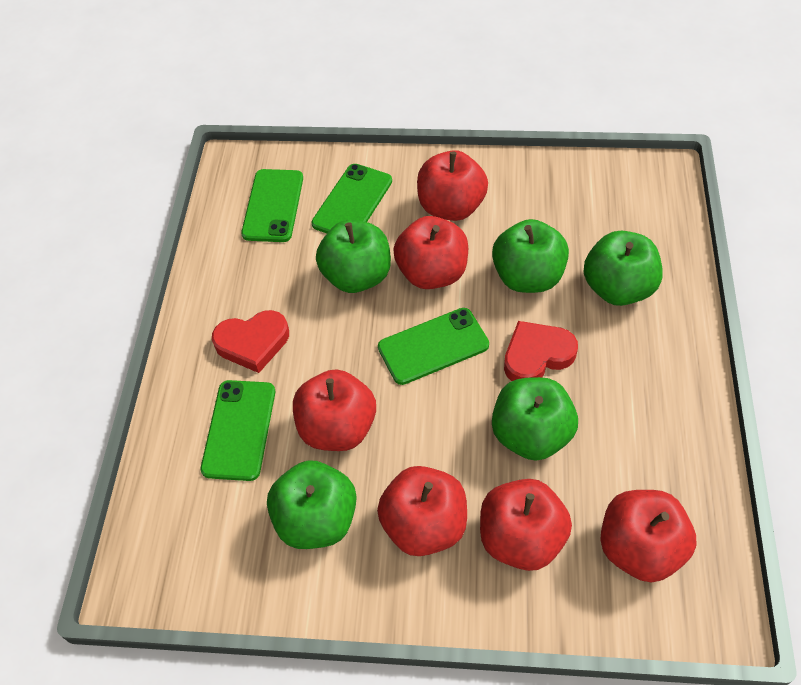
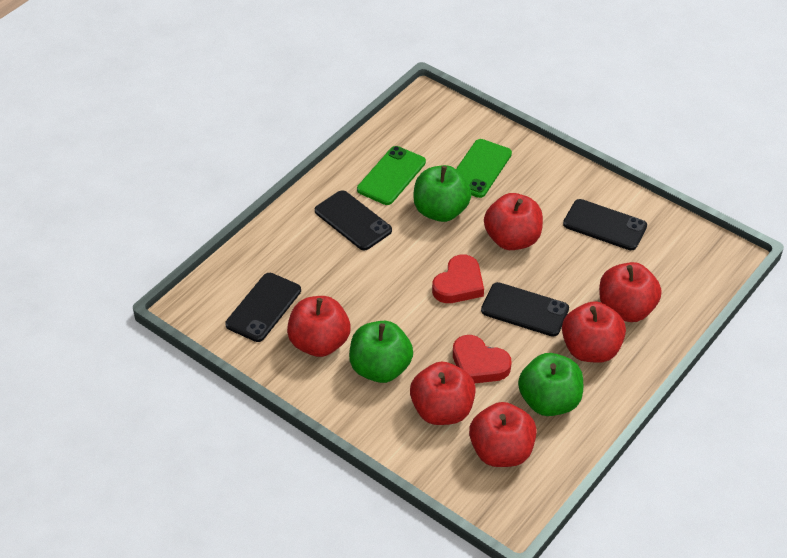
black phone: 0 -> 4
green apple: 5 -> 3
green phone: 4 -> 2

